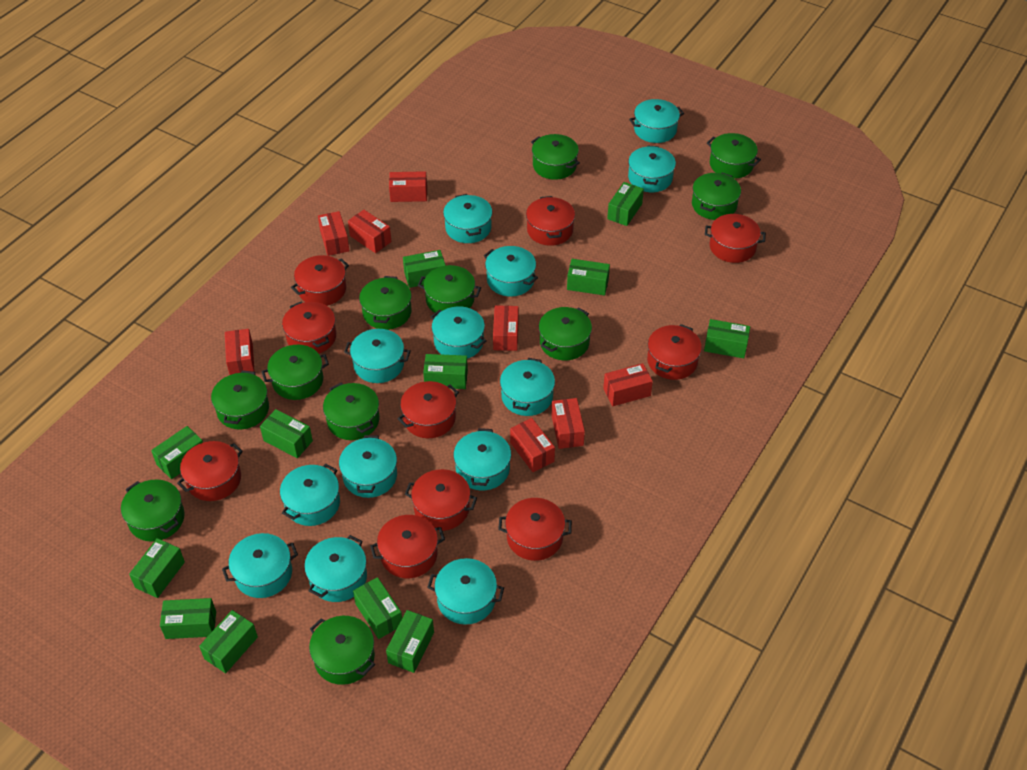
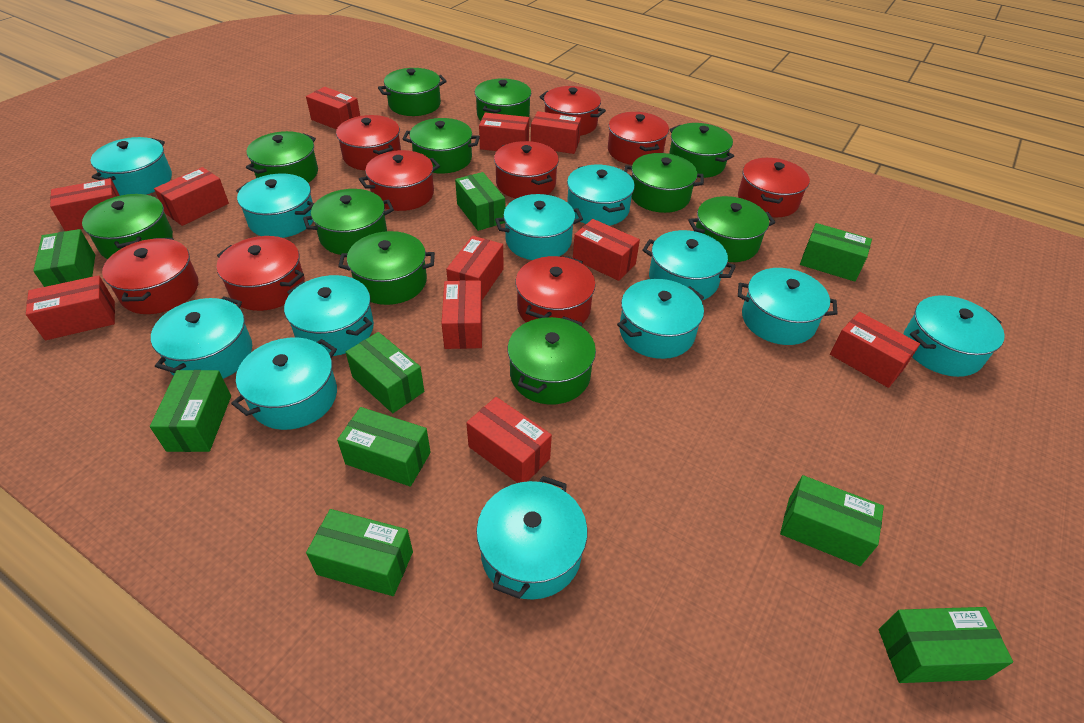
green box: 12 -> 9
red box: 8 -> 11
red pot: 10 -> 9
turquoise pot: 13 -> 12

